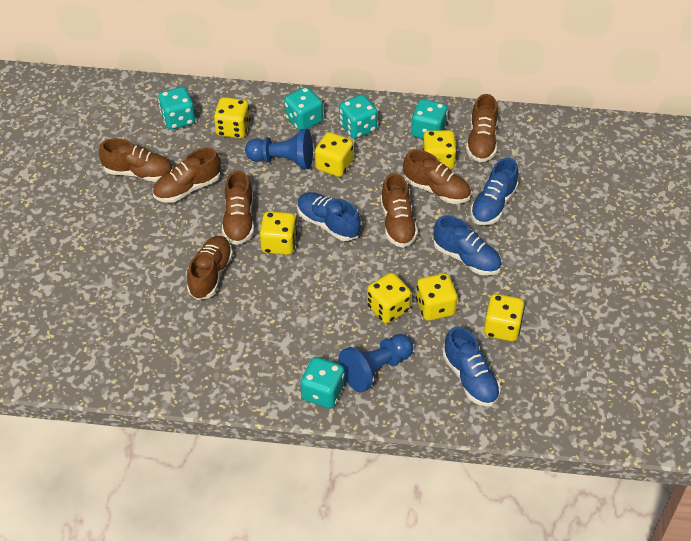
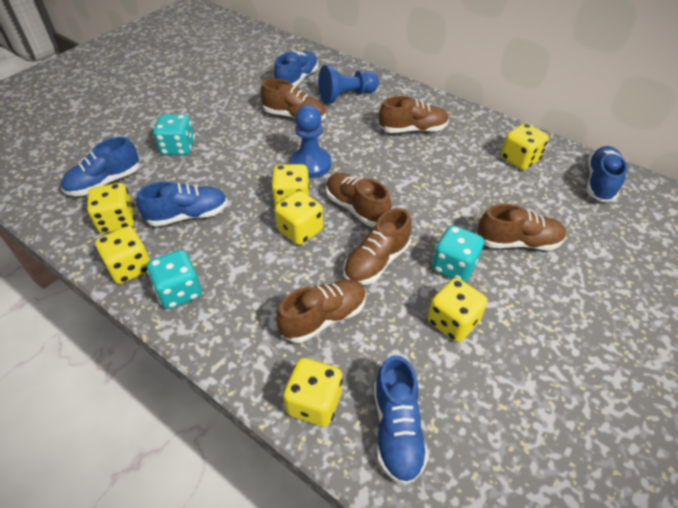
blue shoe: 4 -> 5
brown shoe: 7 -> 6
turquoise dice: 5 -> 3

